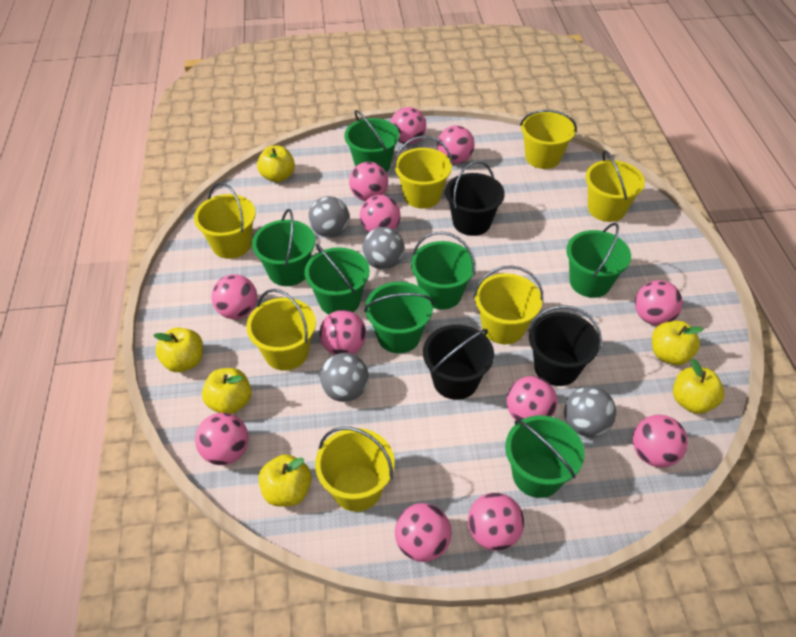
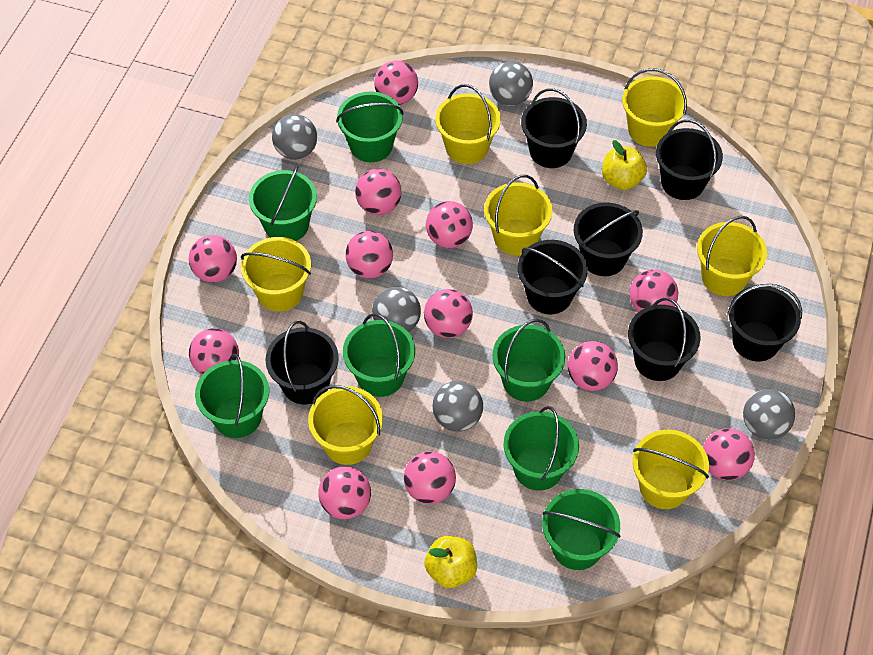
black bucket: 3 -> 7
grey ball: 4 -> 5
yellow apple: 6 -> 2

